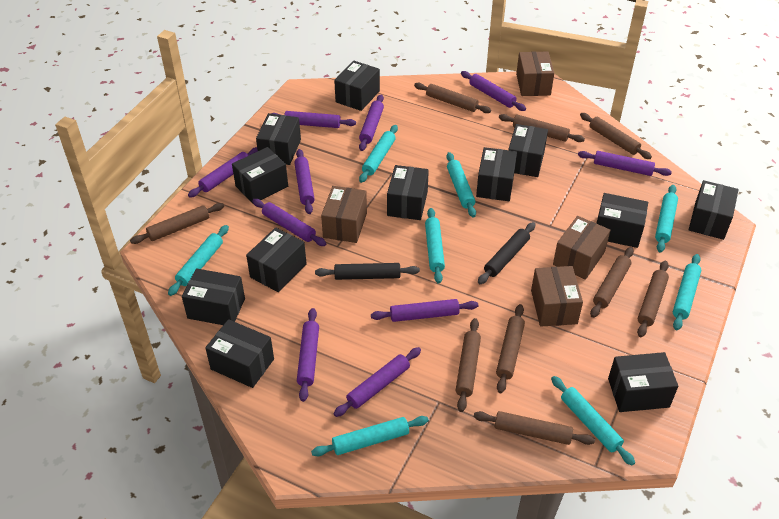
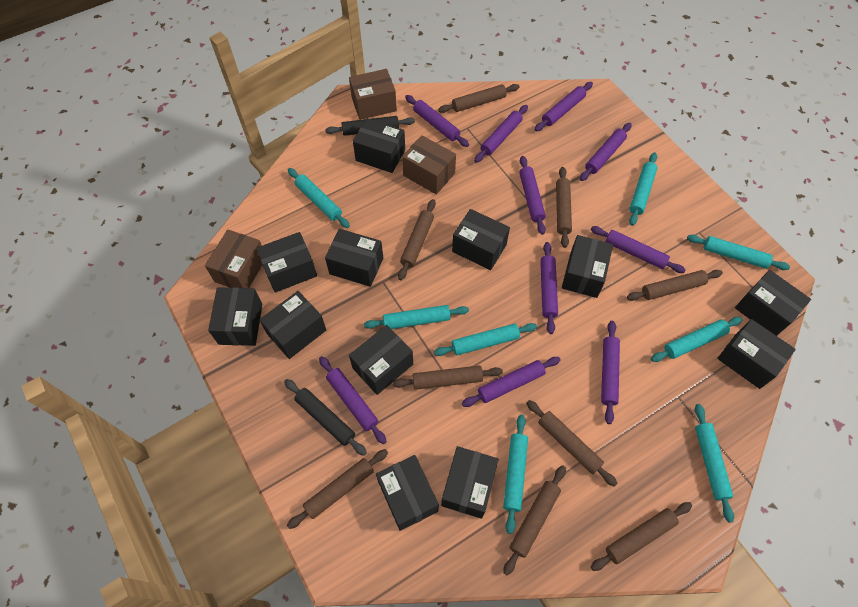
brown box: 4 -> 3

